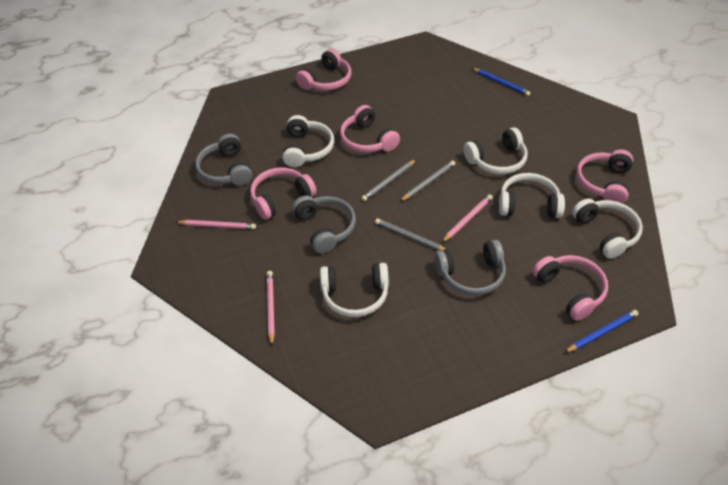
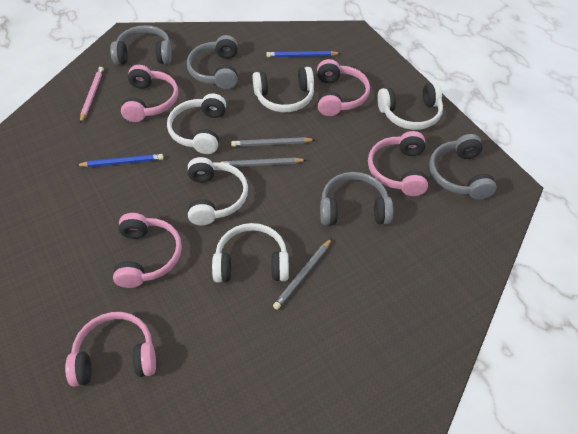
grey headphones: 3 -> 4
pink pencil: 3 -> 1

